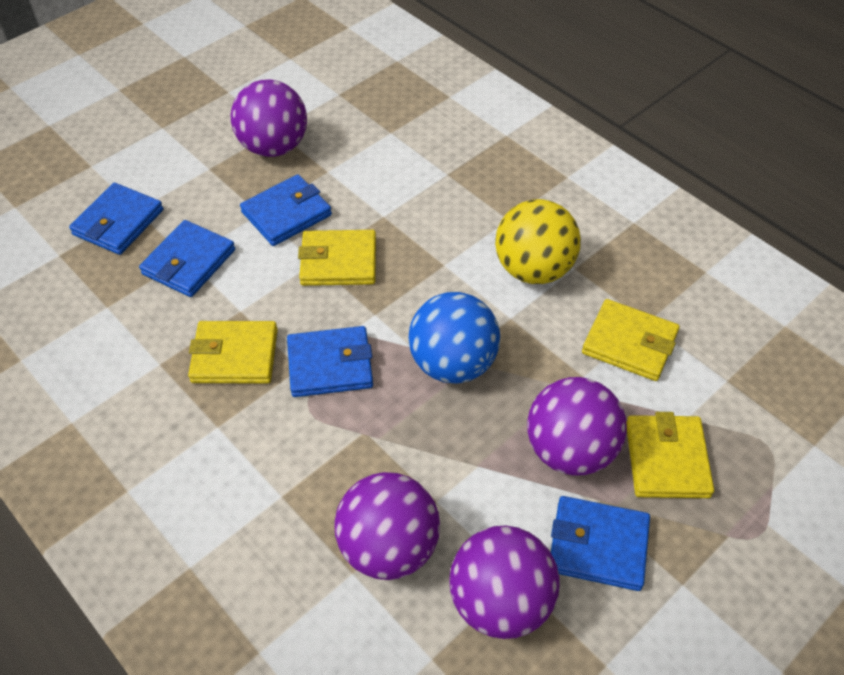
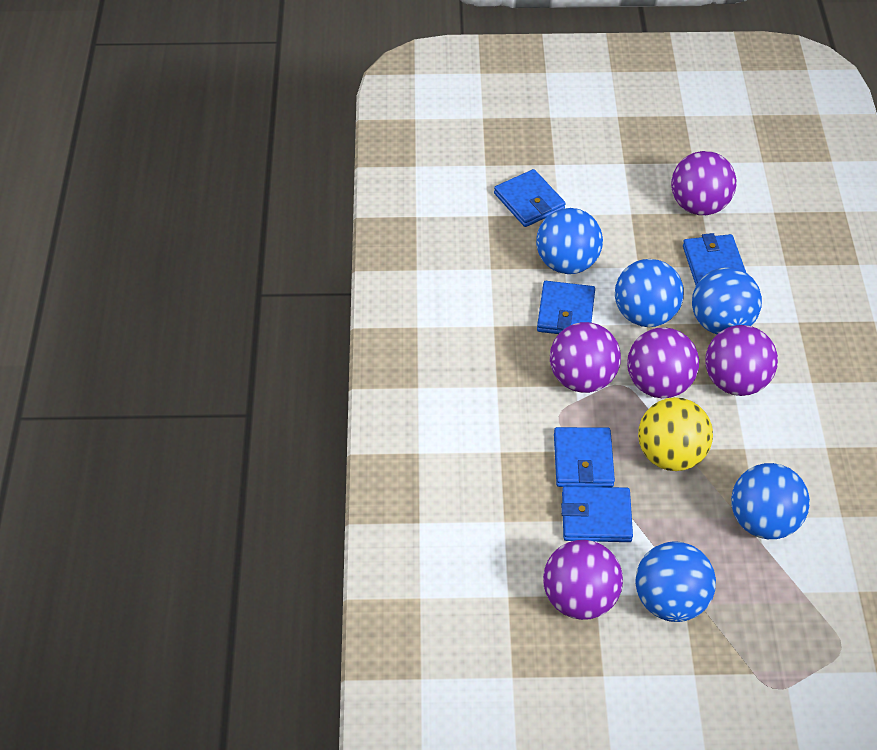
blue ball: 1 -> 5
purple ball: 4 -> 5
yellow wallet: 4 -> 0

